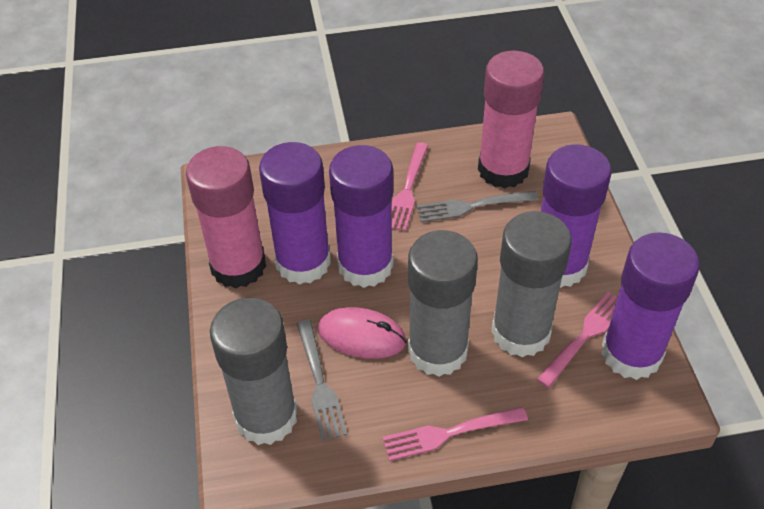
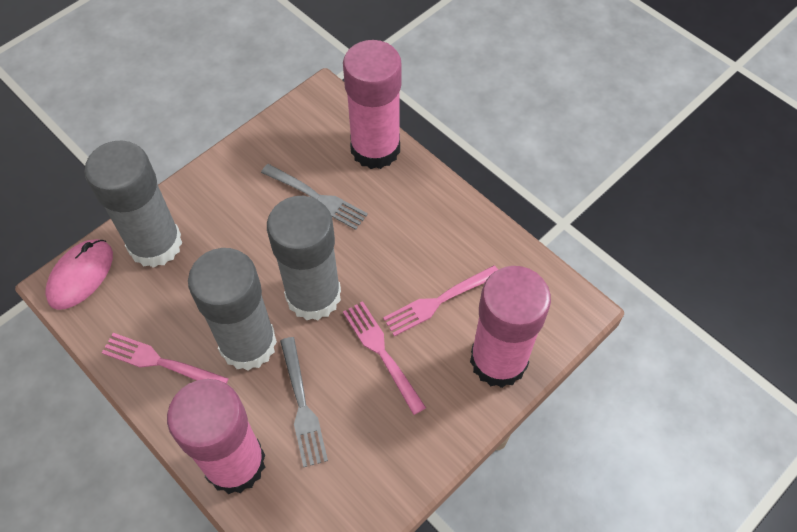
pink glue stick: 2 -> 3
purple glue stick: 4 -> 0

